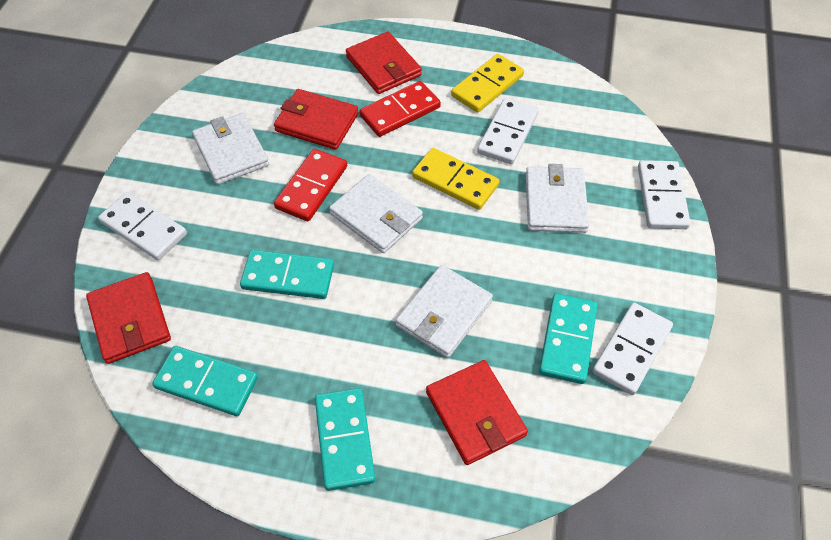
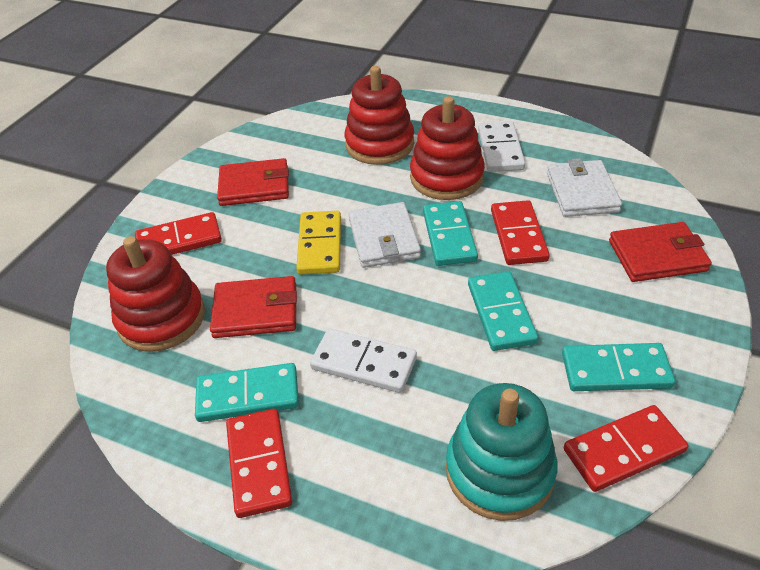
red domino: 2 -> 4
red stacking toy: 0 -> 3
red wallet: 4 -> 3
turquoise stacking toy: 0 -> 1
white domino: 4 -> 2
white wallet: 4 -> 2
yellow domino: 2 -> 1

